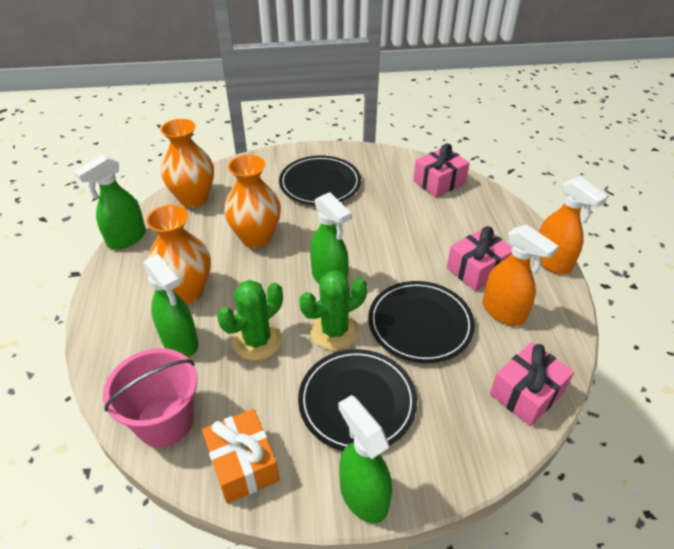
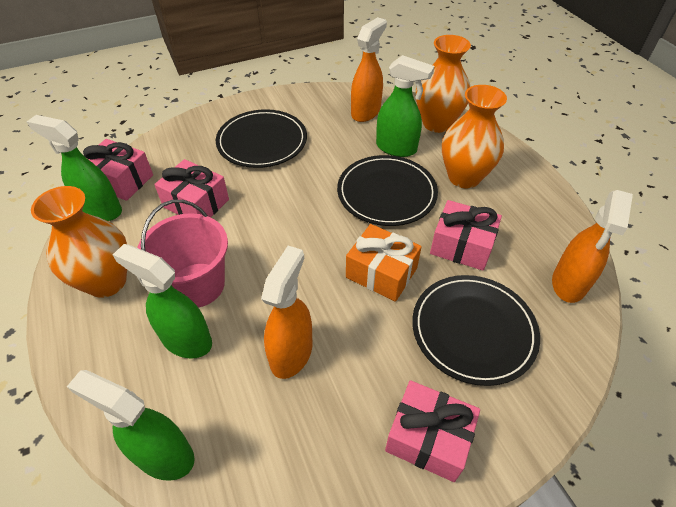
green cactus: 2 -> 0
orange spray bottle: 2 -> 3
pink gift: 3 -> 4

